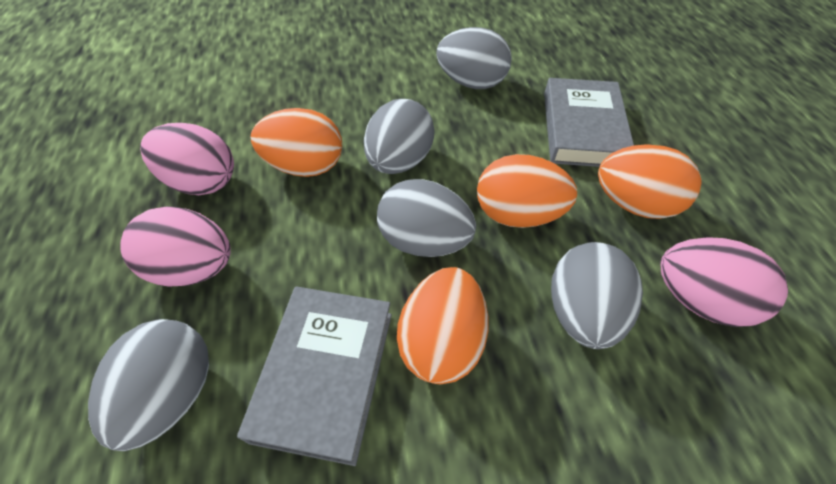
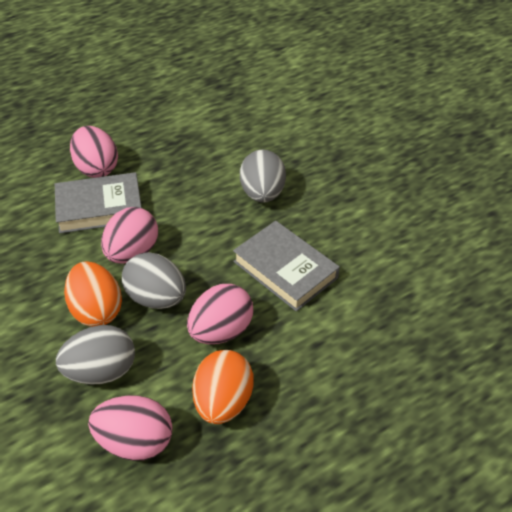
grey egg: 5 -> 3
orange egg: 4 -> 2
pink egg: 3 -> 4

